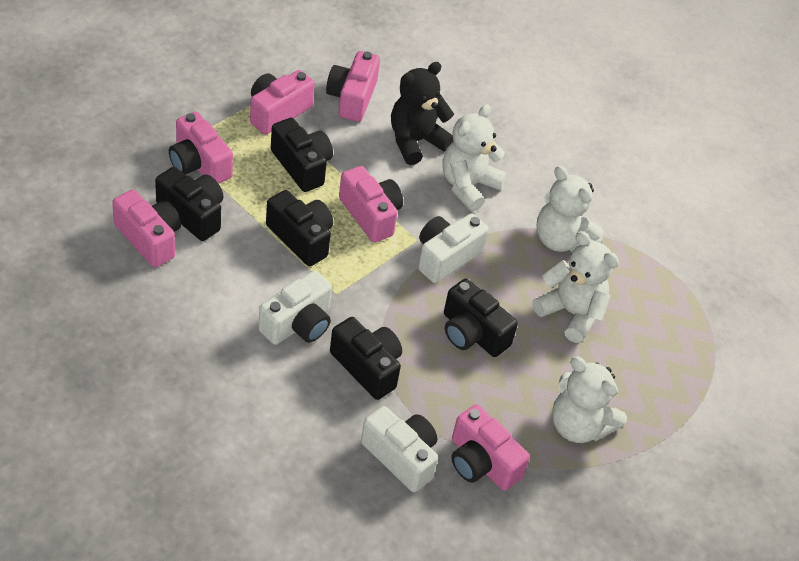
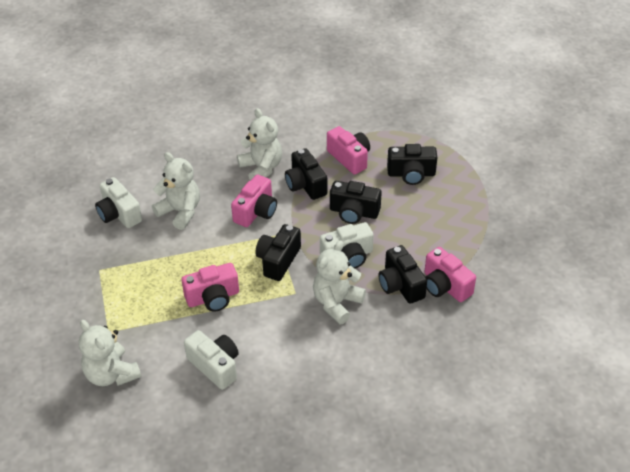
black teddy bear: 1 -> 0
pink camera: 6 -> 4

